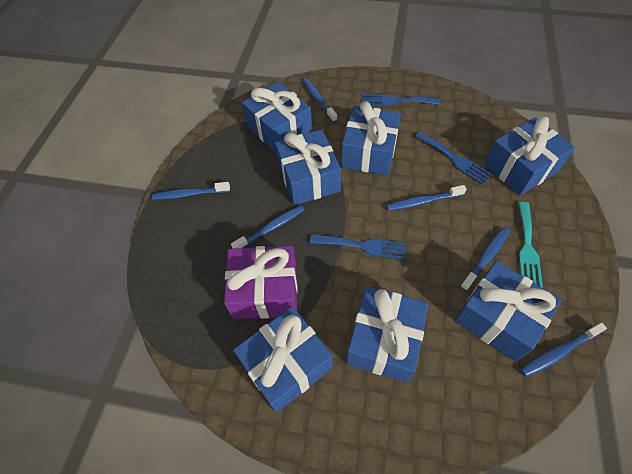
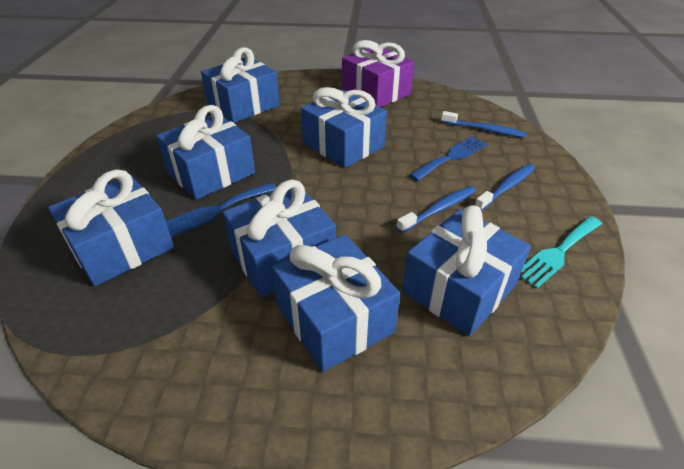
blue fork: 3 -> 2
blue toothbrush: 6 -> 3

